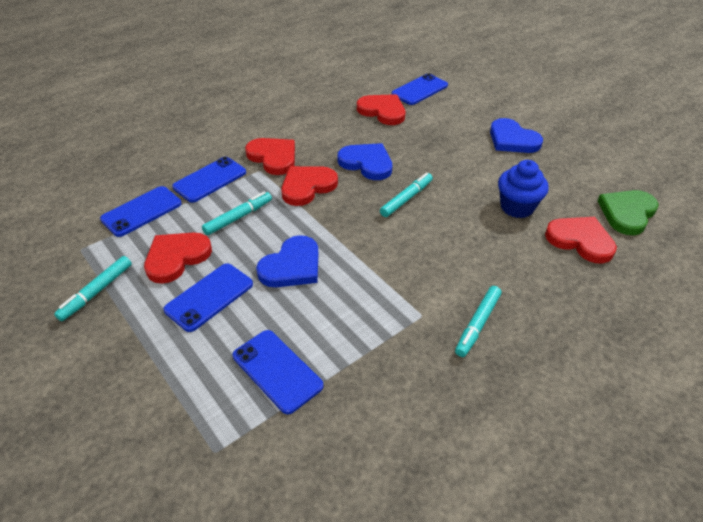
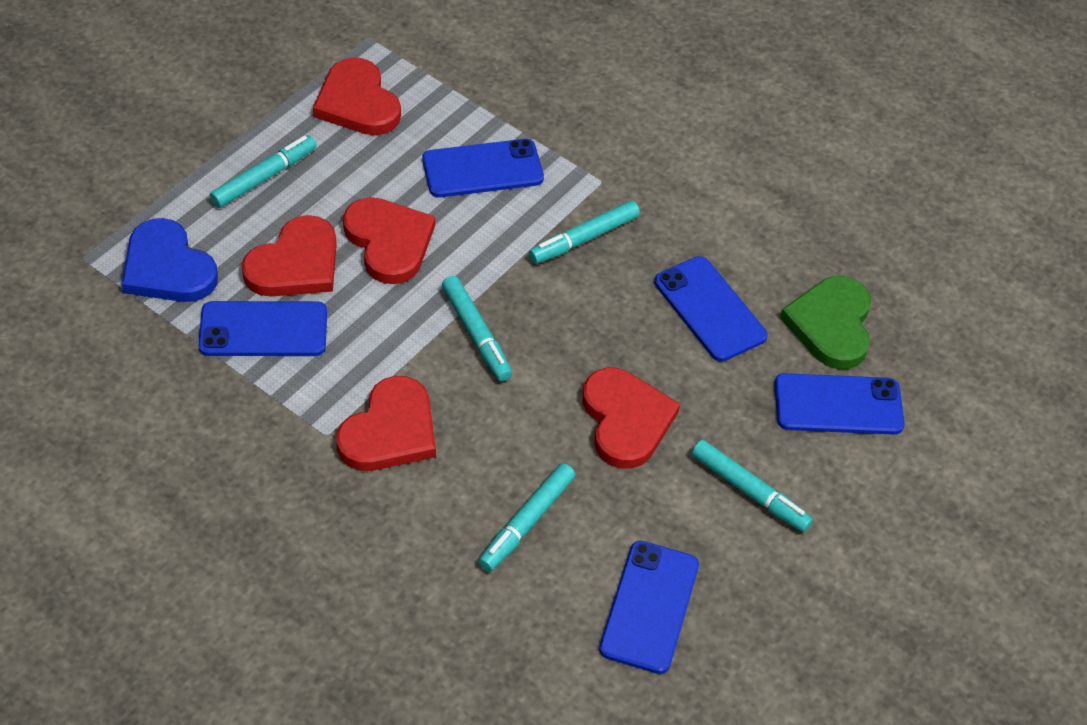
blue cupcake: 1 -> 0
blue heart: 3 -> 1
turquoise marker: 4 -> 5

